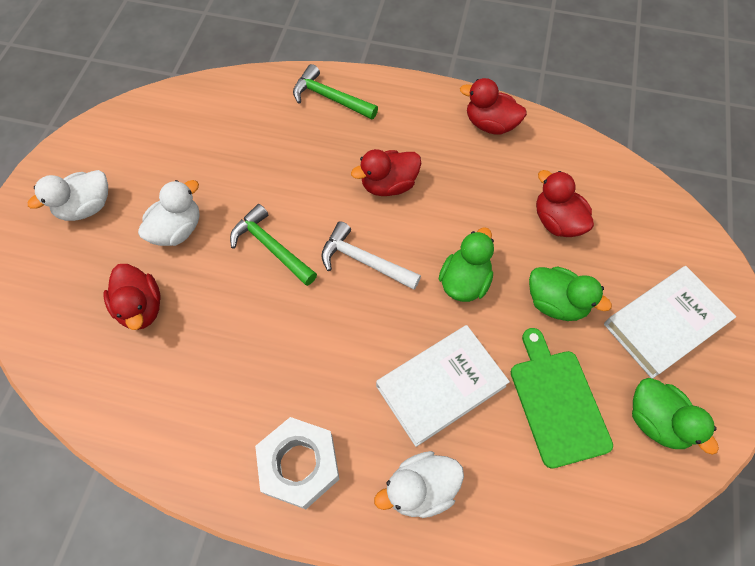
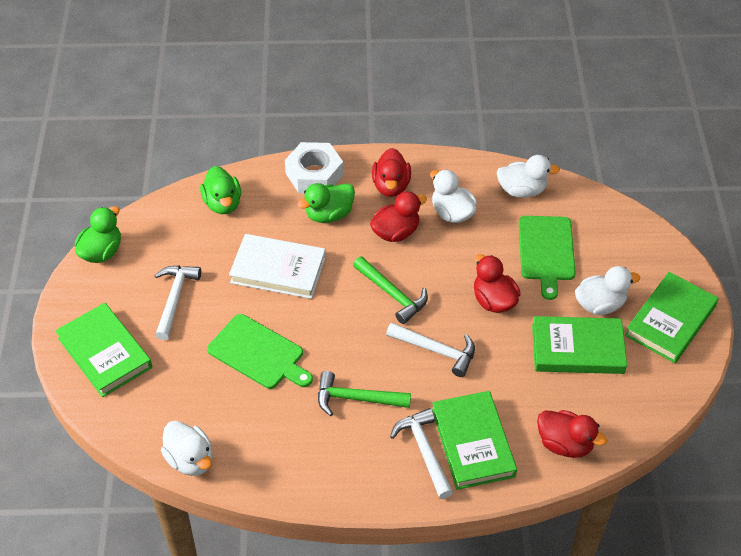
green book: 0 -> 4
green cutting board: 1 -> 2
white book: 2 -> 1
white duck: 3 -> 4
white hammer: 1 -> 3

